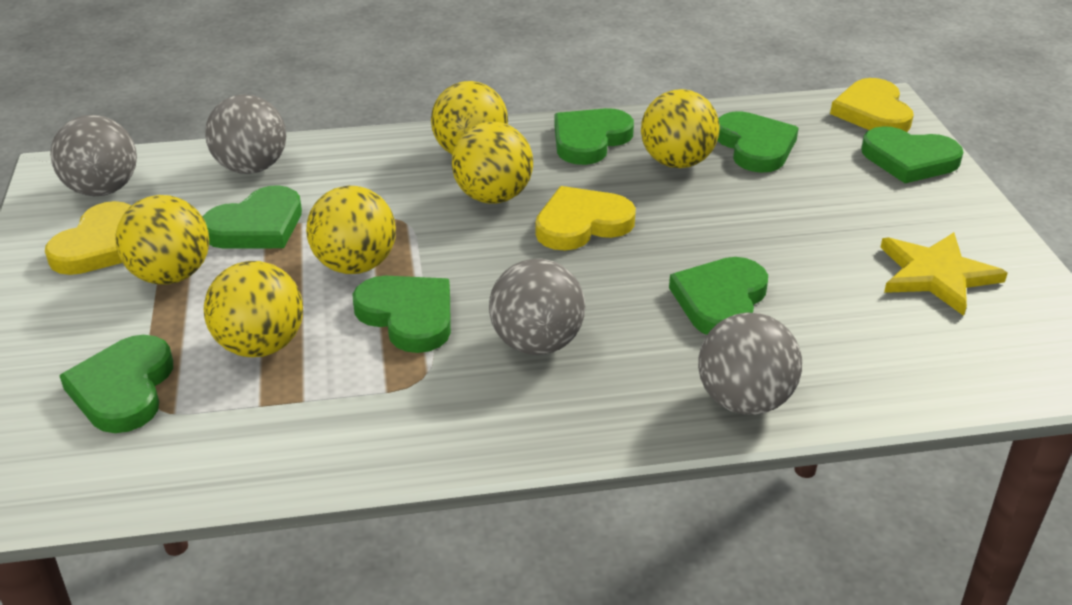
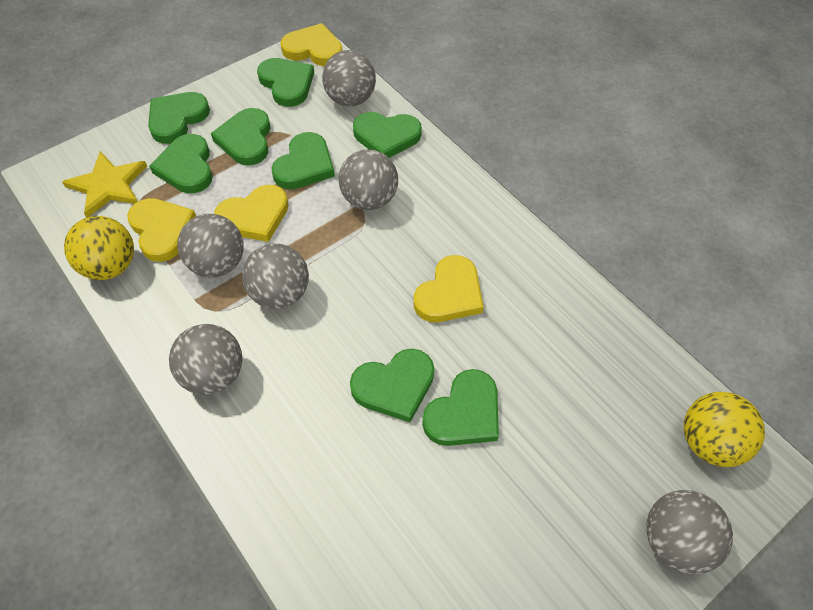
green heart: 7 -> 8
grey ball: 4 -> 6
yellow ball: 6 -> 2
yellow heart: 3 -> 4

